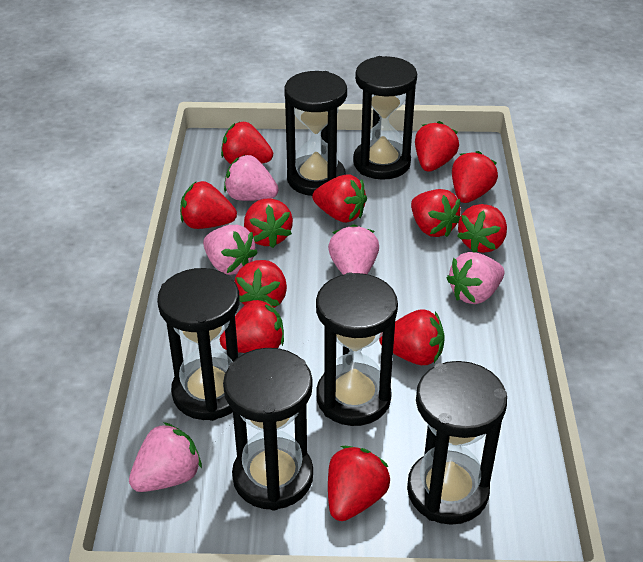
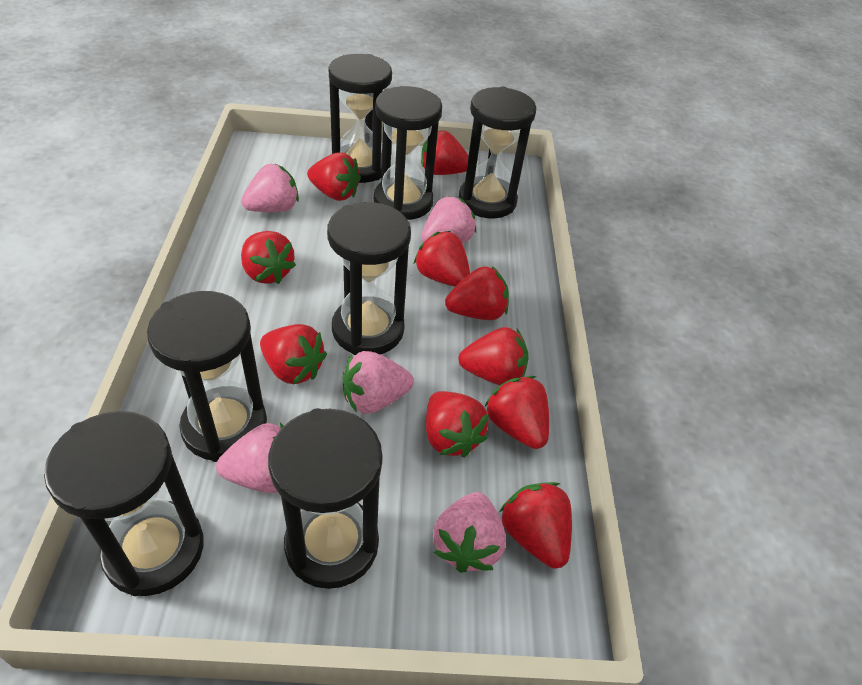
black hourglass: 6 -> 7
red strawberry: 12 -> 10

